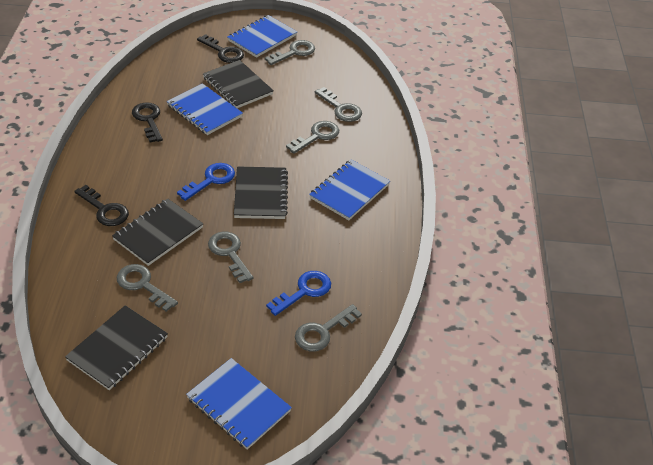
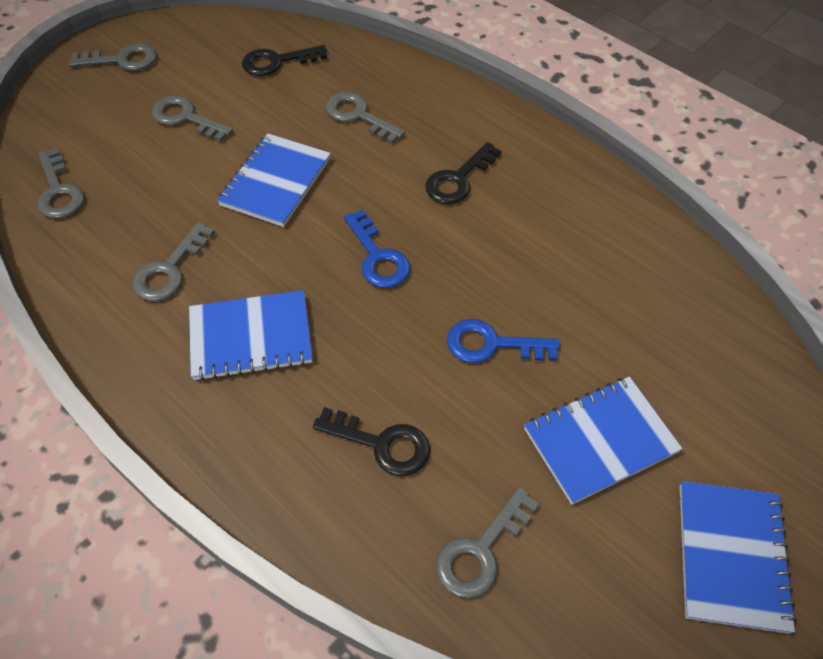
black notebook: 4 -> 0

